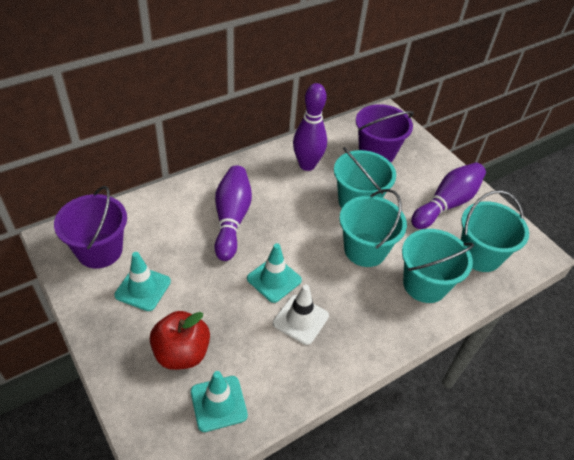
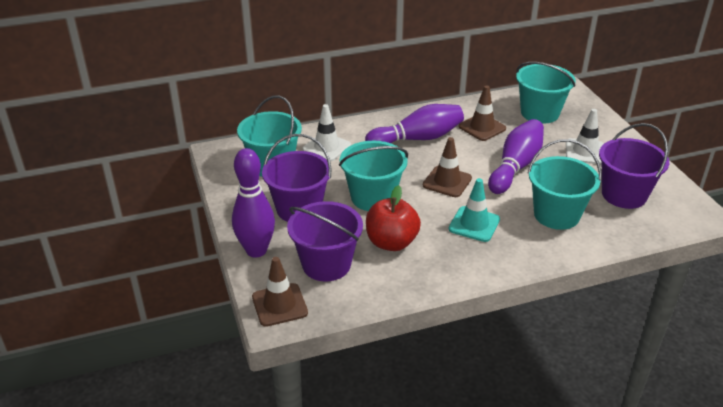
brown traffic cone: 0 -> 3
purple bucket: 2 -> 3
turquoise traffic cone: 3 -> 1
white traffic cone: 1 -> 2

